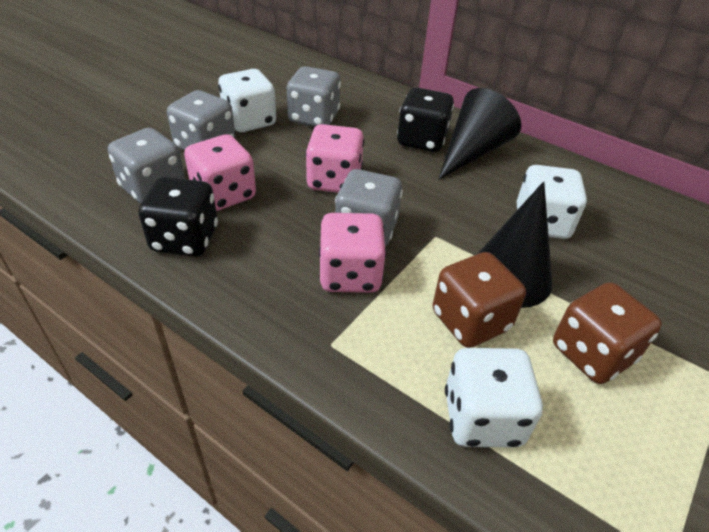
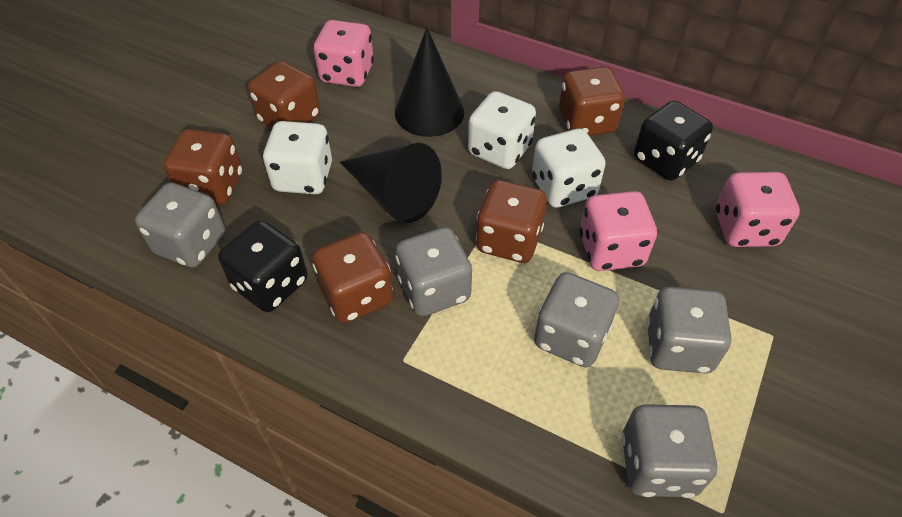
brown dice: 2 -> 5
grey dice: 4 -> 5

